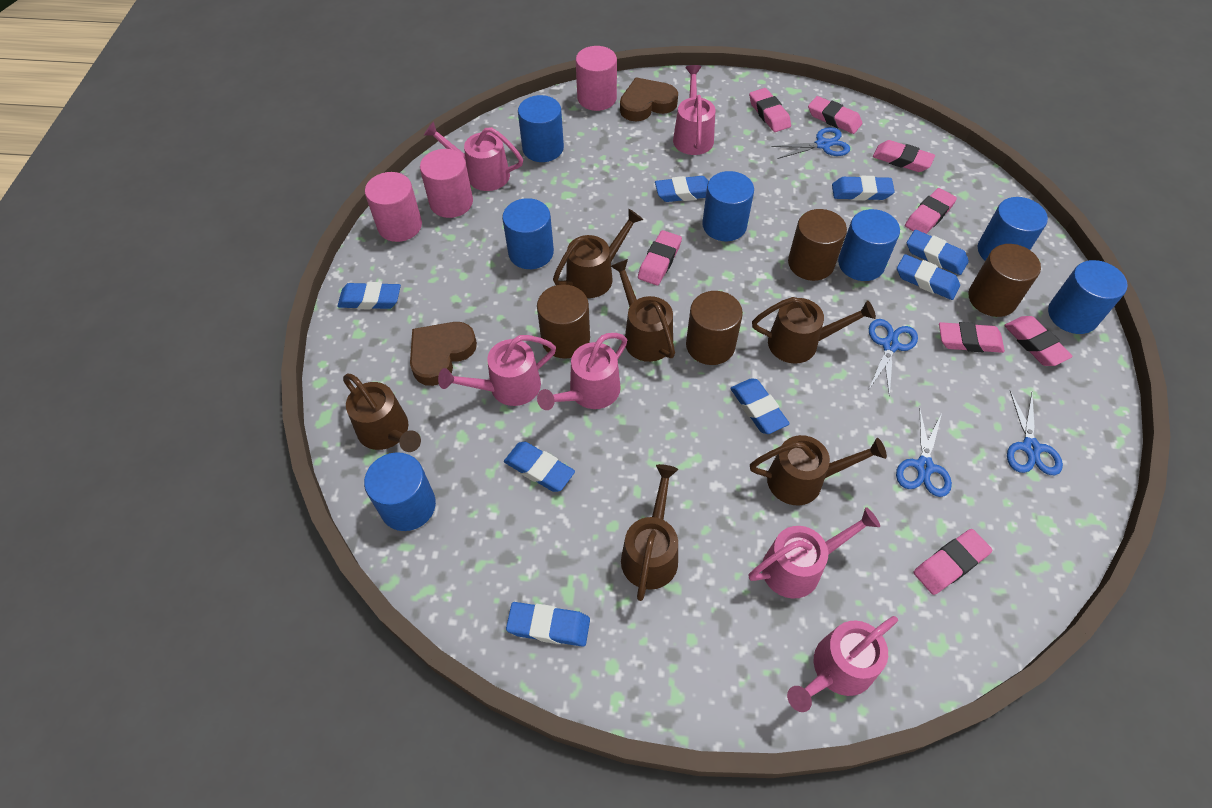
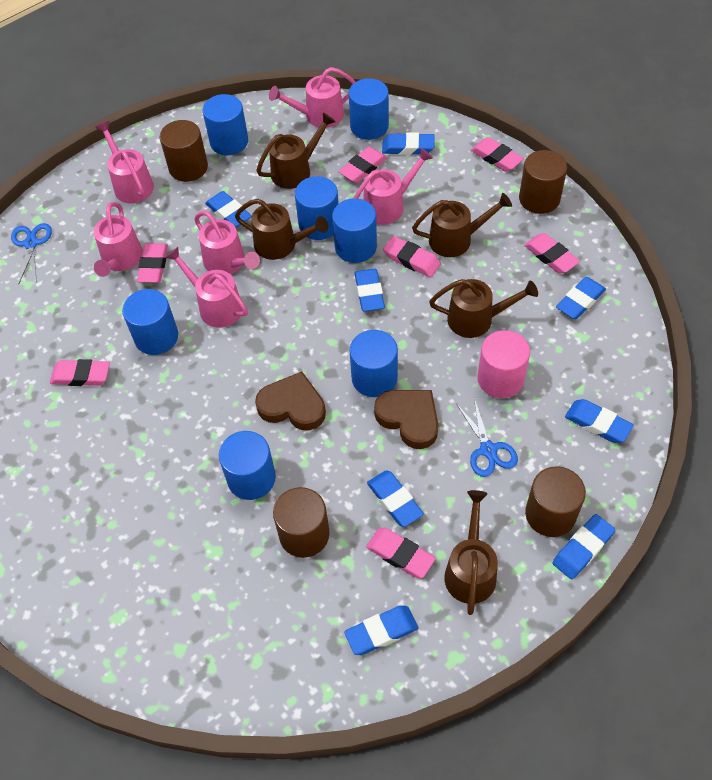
blue scissors: 4 -> 2
brown watering can: 6 -> 5
pink cylinder: 3 -> 1
pink eraser: 8 -> 7

